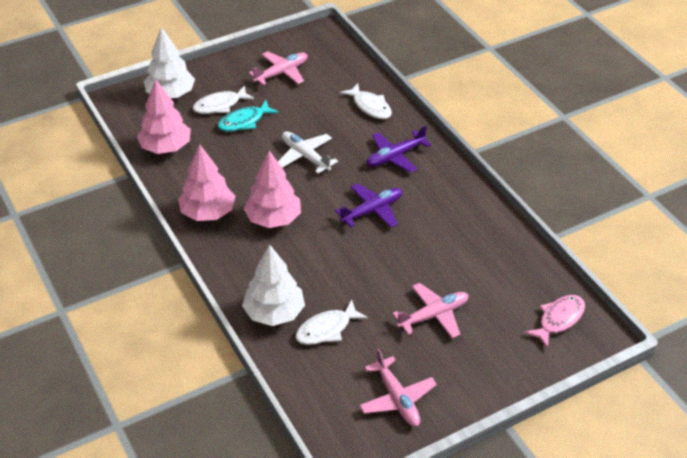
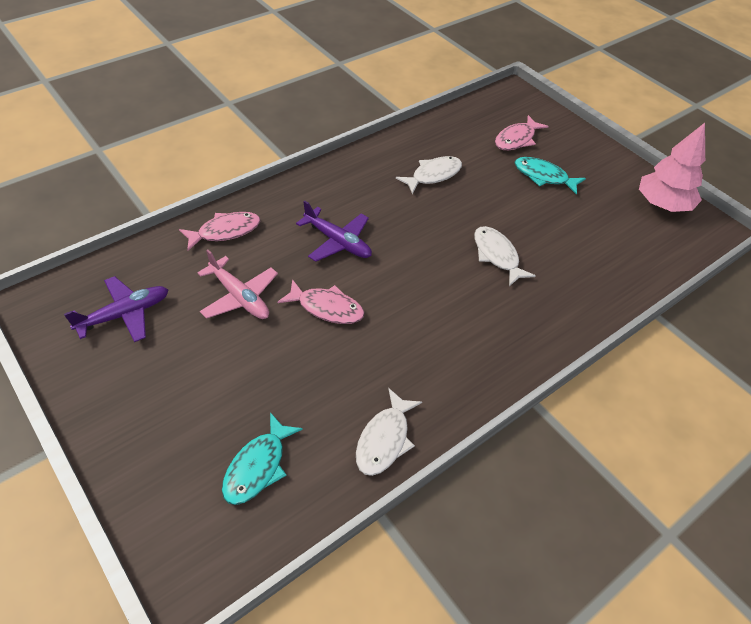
pink fish: 1 -> 3
pink plane: 3 -> 1
pink tree: 3 -> 1
turquoise fish: 1 -> 2
white plane: 1 -> 0
white tree: 2 -> 0

